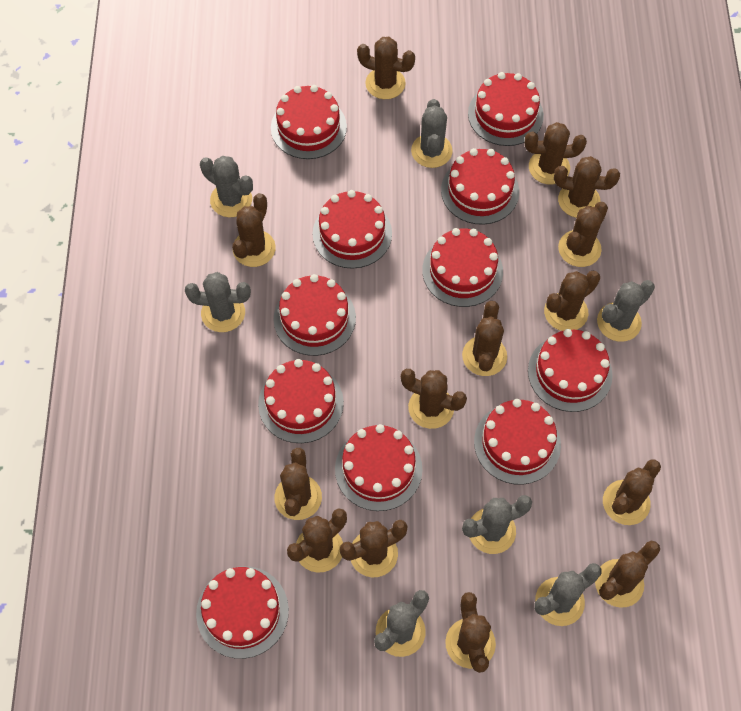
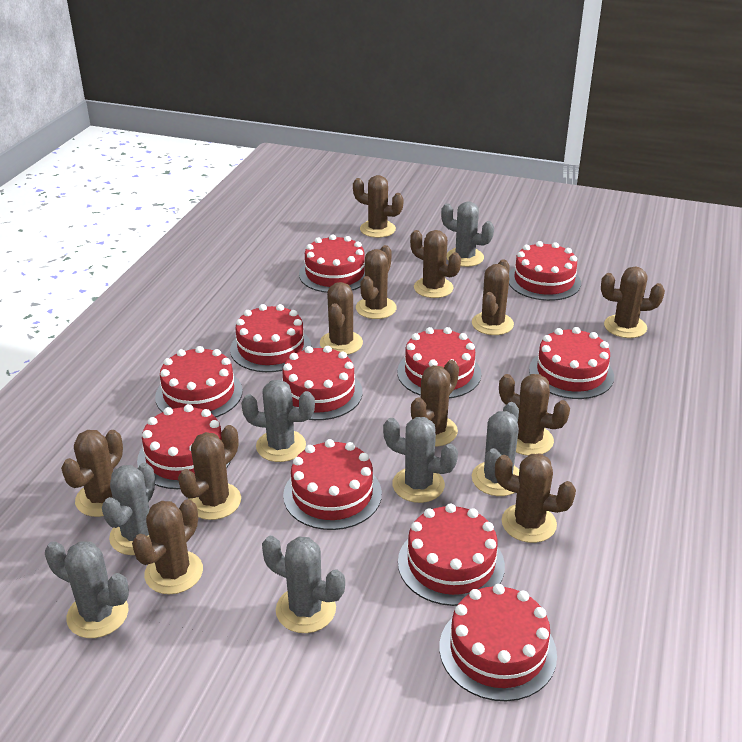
brown cactus: 14 -> 12

